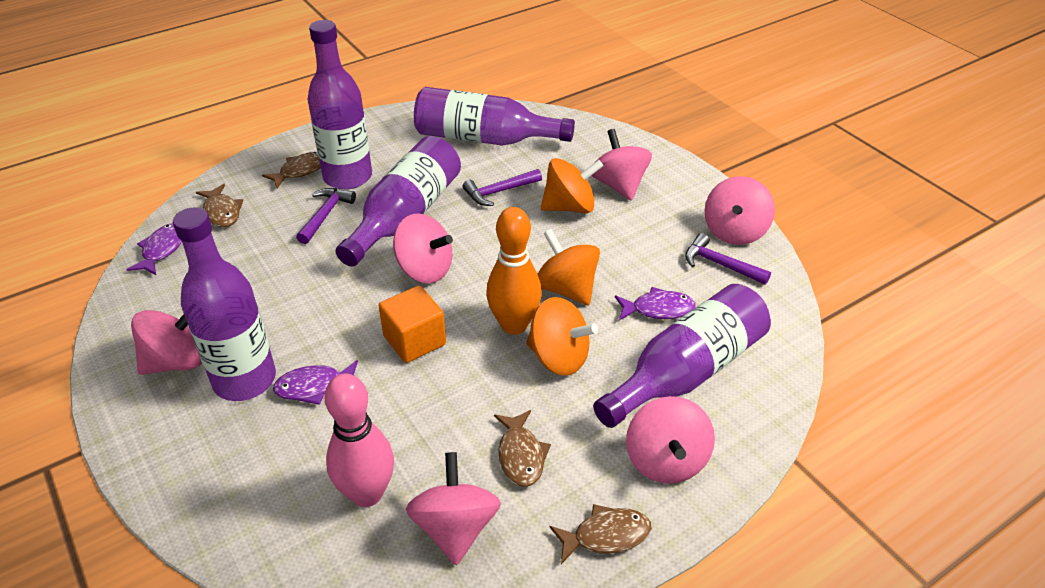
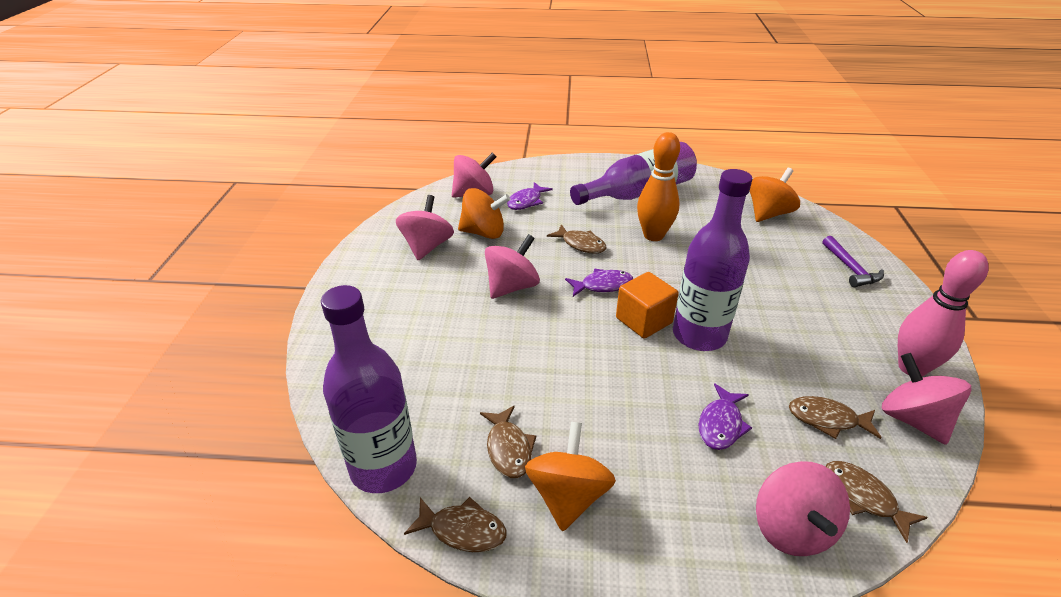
brown fish: 4 -> 5
pink spinning top: 6 -> 5
purple bottle: 5 -> 3
purple hammer: 3 -> 1

